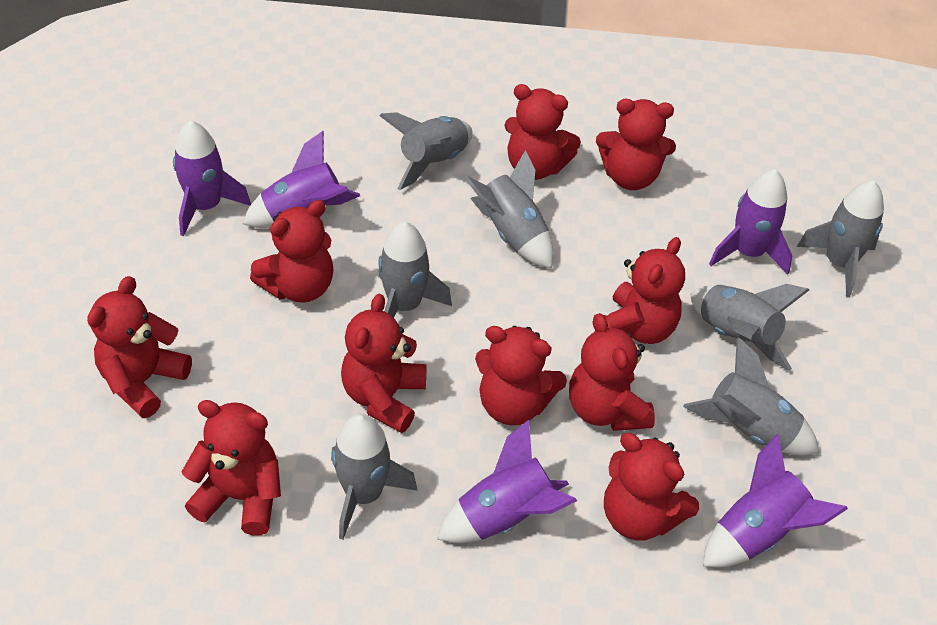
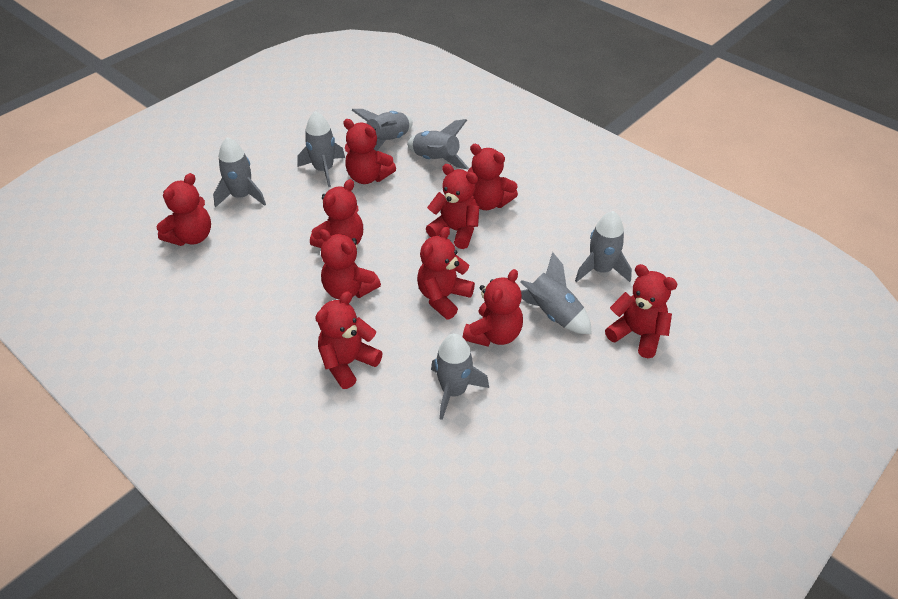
purple rocket: 5 -> 0

